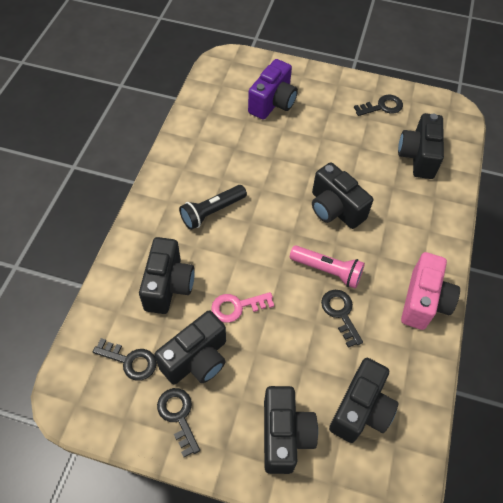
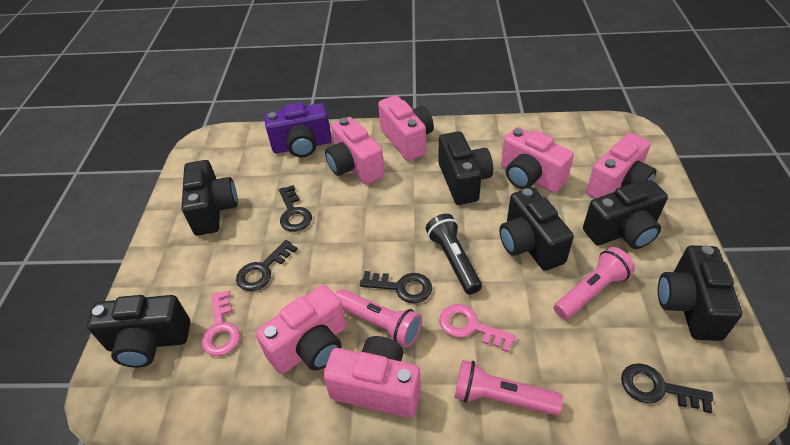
pink camera: 1 -> 6
pink flashlight: 1 -> 3
pink key: 1 -> 2

